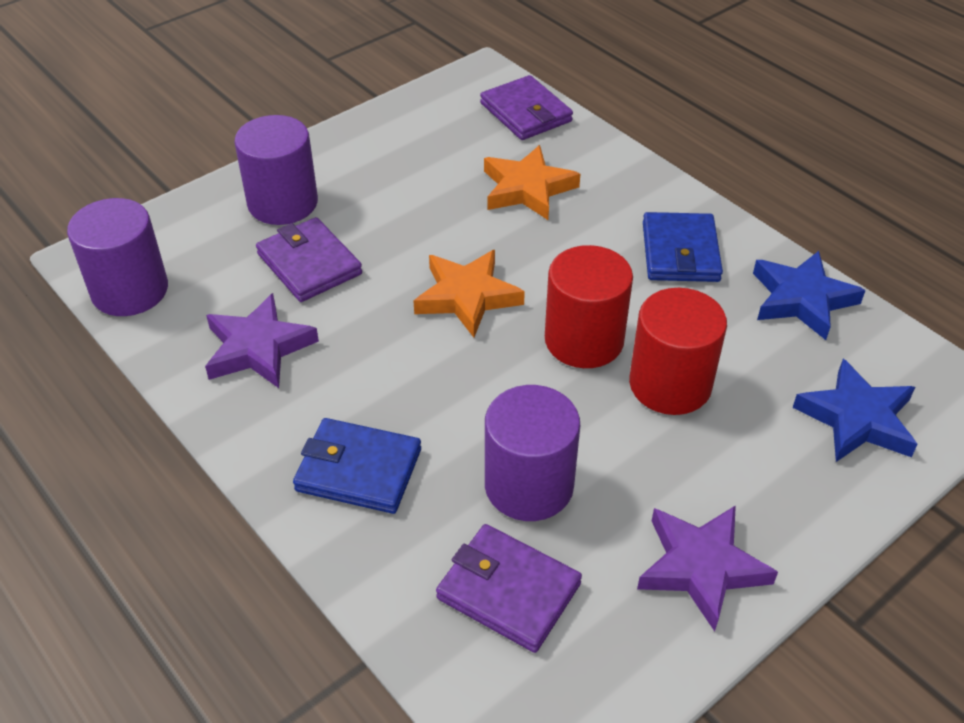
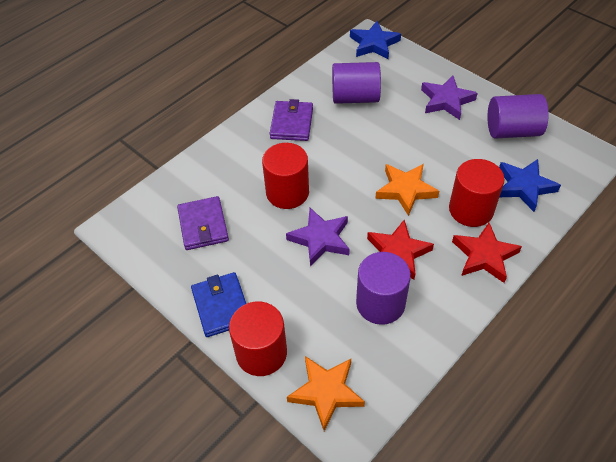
blue wallet: 2 -> 1
purple wallet: 3 -> 2
red cylinder: 2 -> 3
red star: 0 -> 2

